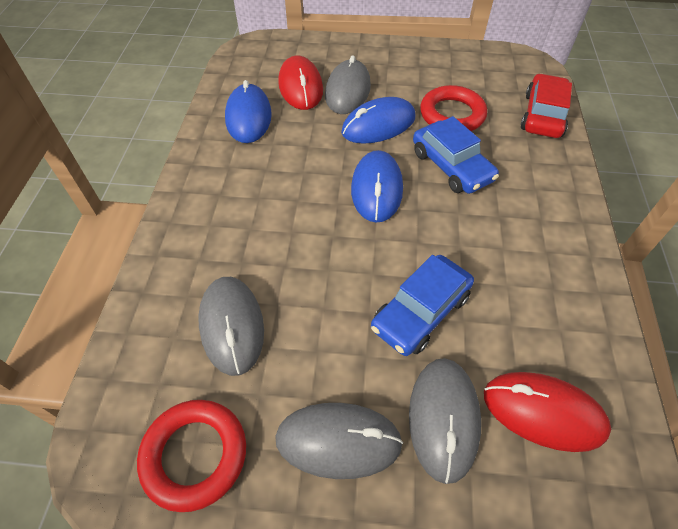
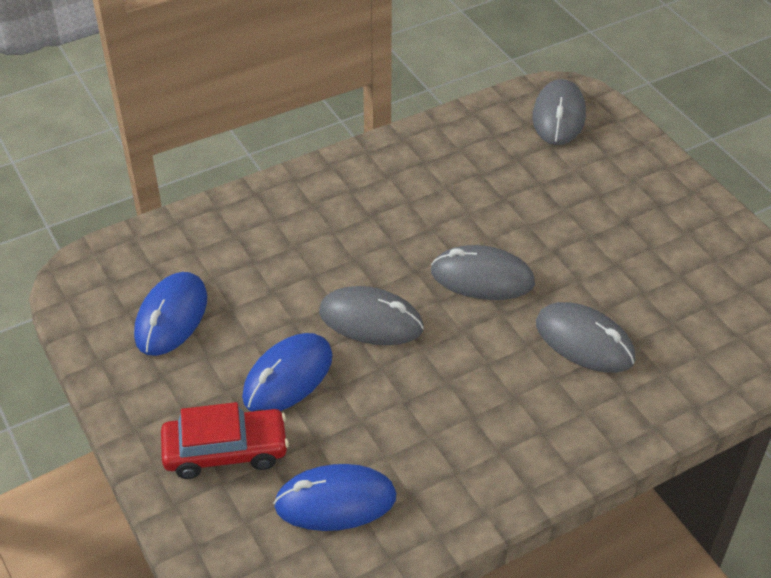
blue car: 2 -> 0
red mouse: 2 -> 0
red ring: 2 -> 0

